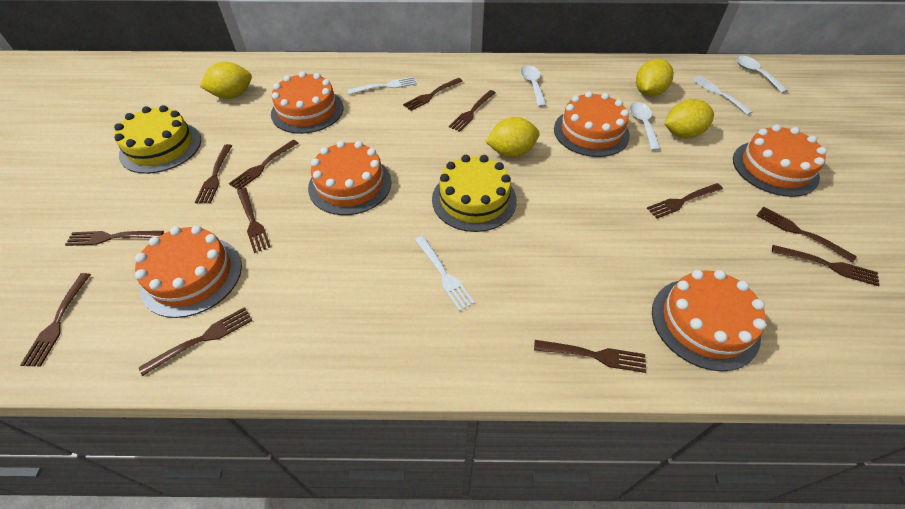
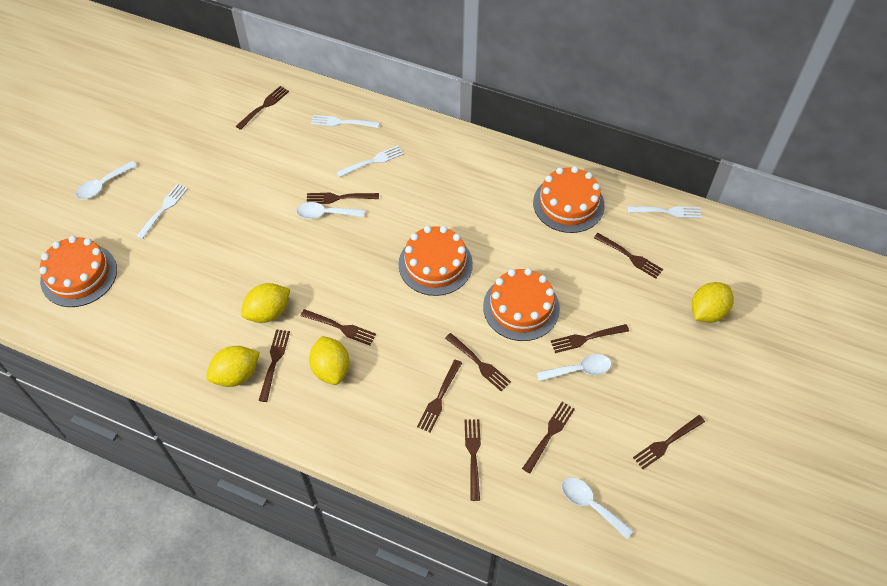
brown fork: 12 -> 11
orange cake: 6 -> 4
white fork: 3 -> 4
white spoon: 3 -> 4
yellow cake: 2 -> 0

